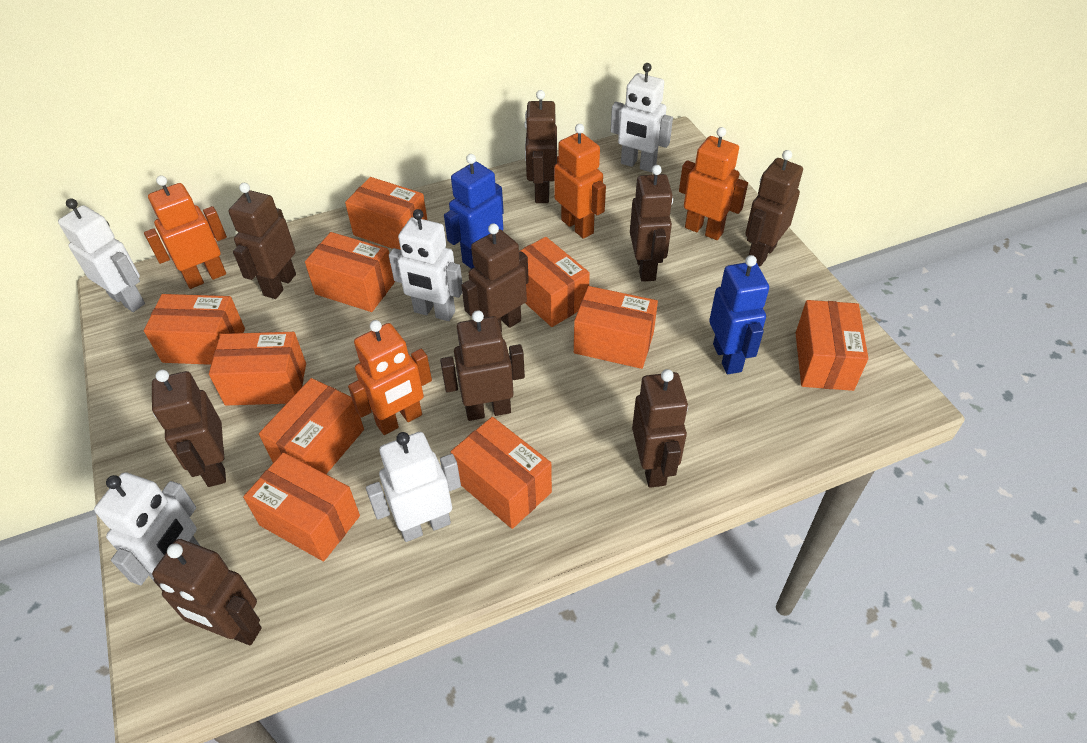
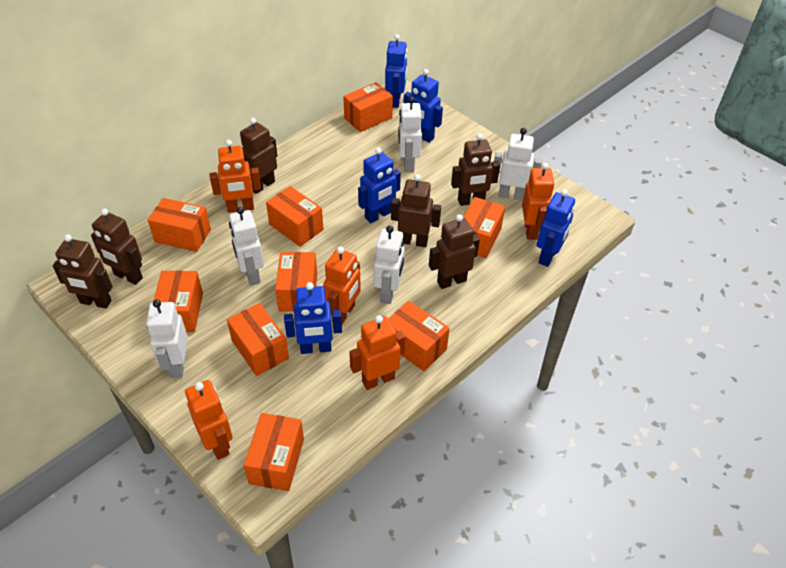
blue robot: 2 -> 5
brown robot: 9 -> 6
orange box: 10 -> 9
orange robot: 4 -> 5

